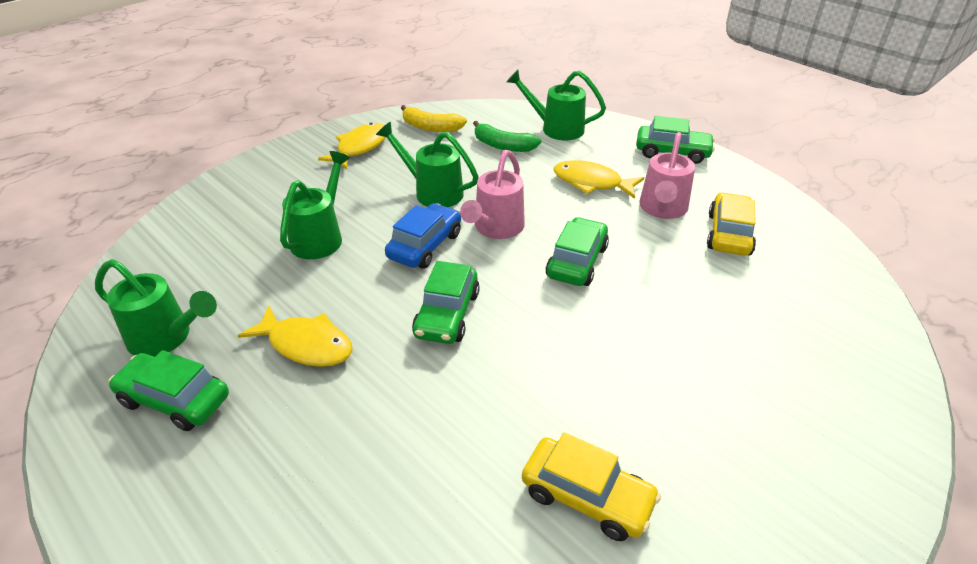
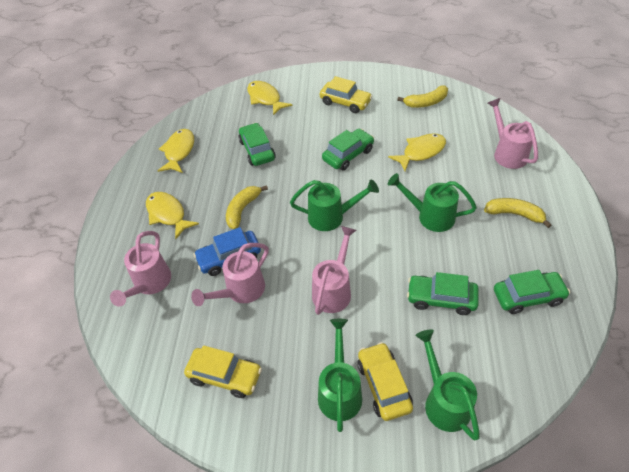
green banana: 1 -> 0
pink watering can: 2 -> 4
yellow banana: 1 -> 3
yellow car: 2 -> 3
yellow fish: 3 -> 4

